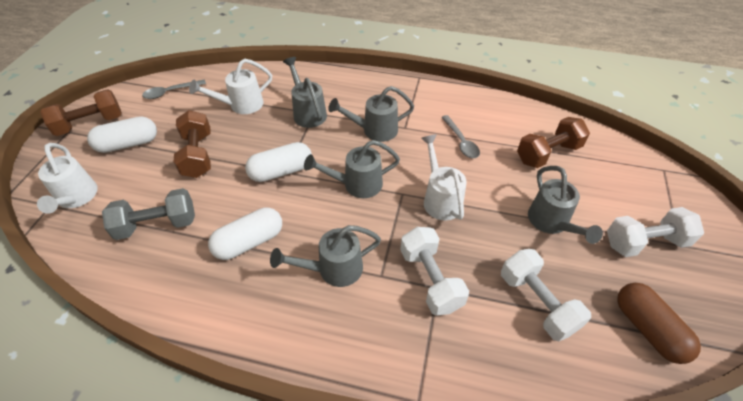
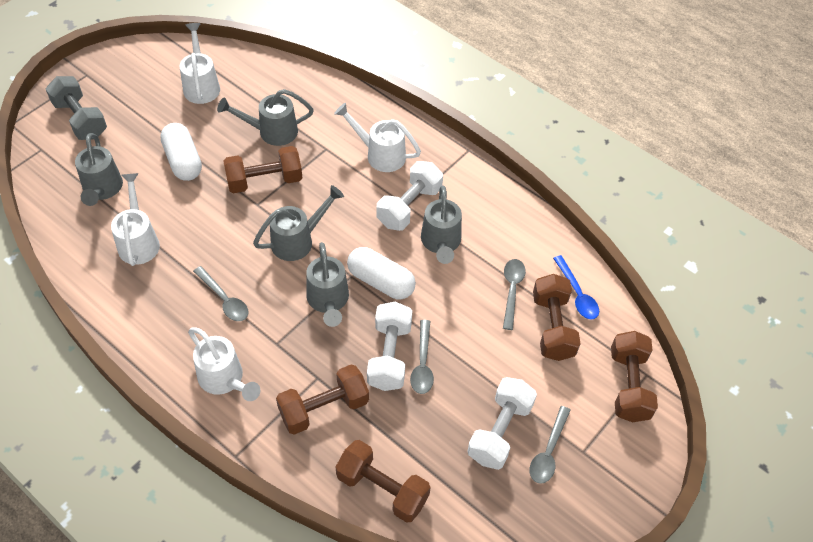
blue spoon: 0 -> 1
brown capsule: 1 -> 0
brown dumbbell: 3 -> 5
grey spoon: 2 -> 4
white capsule: 3 -> 2
white watering can: 3 -> 4

